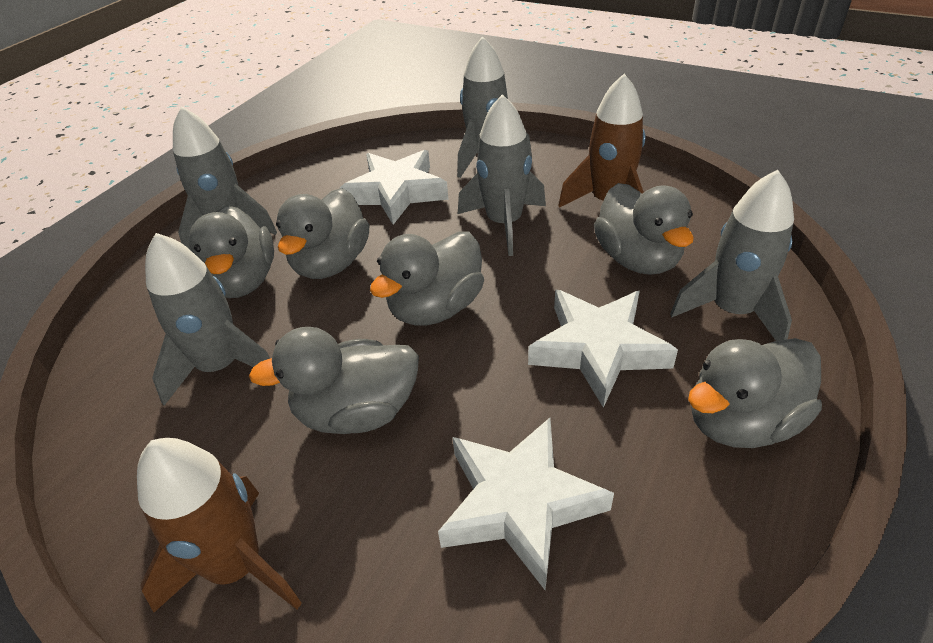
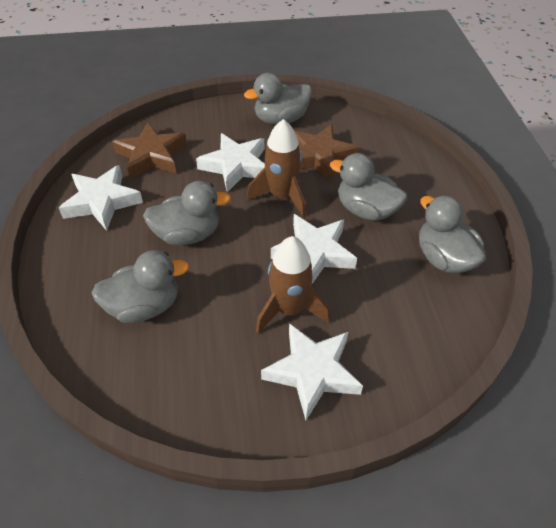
brown star: 0 -> 2
grey duck: 6 -> 5
grey rocket: 5 -> 0
white star: 3 -> 4

